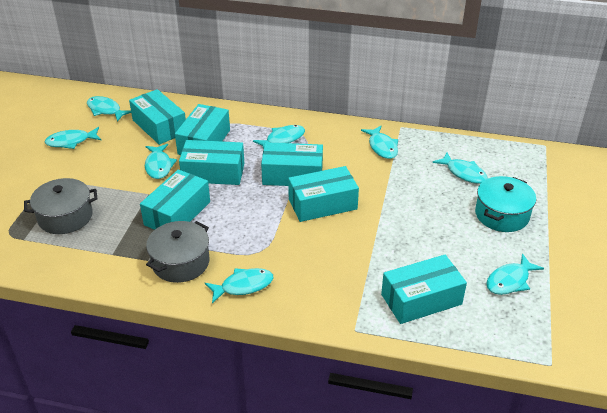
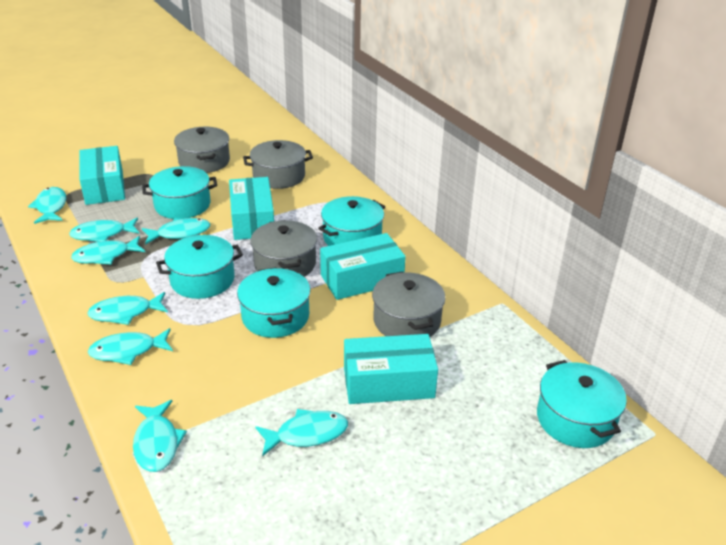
grey pot: 2 -> 4
turquoise box: 7 -> 4
turquoise pot: 1 -> 5

